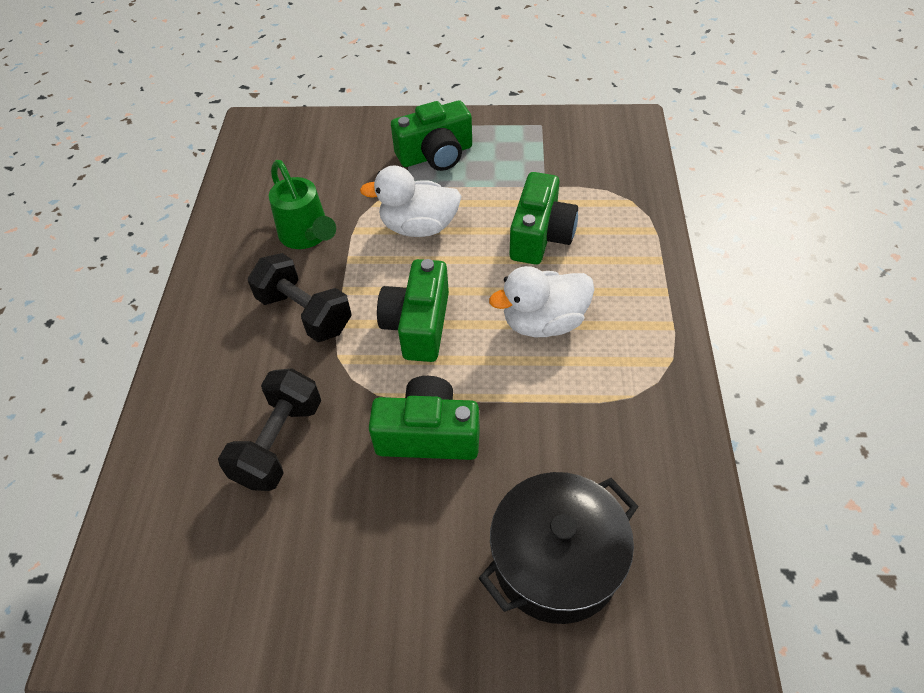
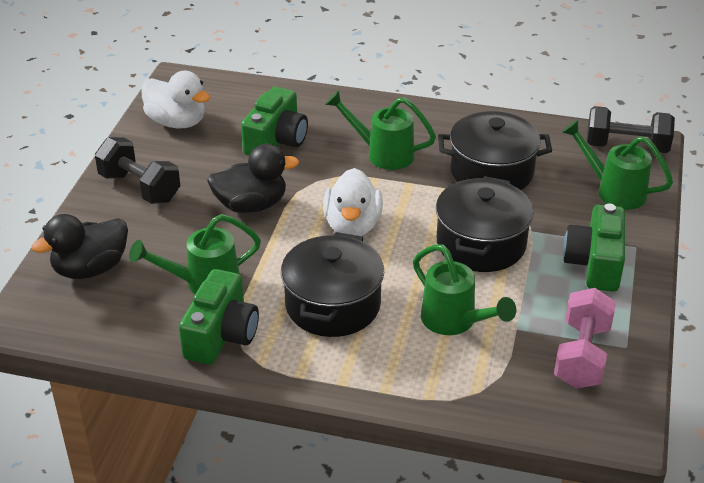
black duck: 0 -> 2
black pot: 1 -> 3
green camera: 4 -> 3
green watering can: 1 -> 4
pink dumbbell: 0 -> 1

